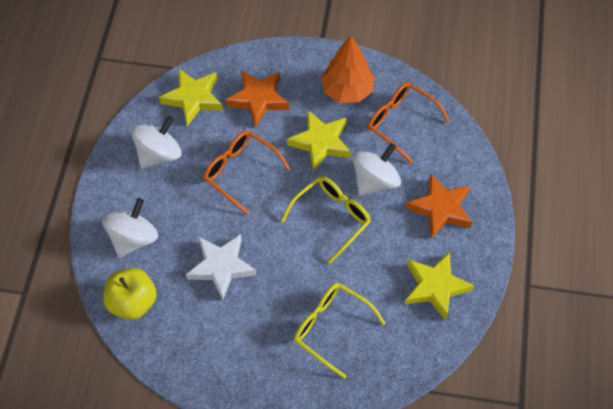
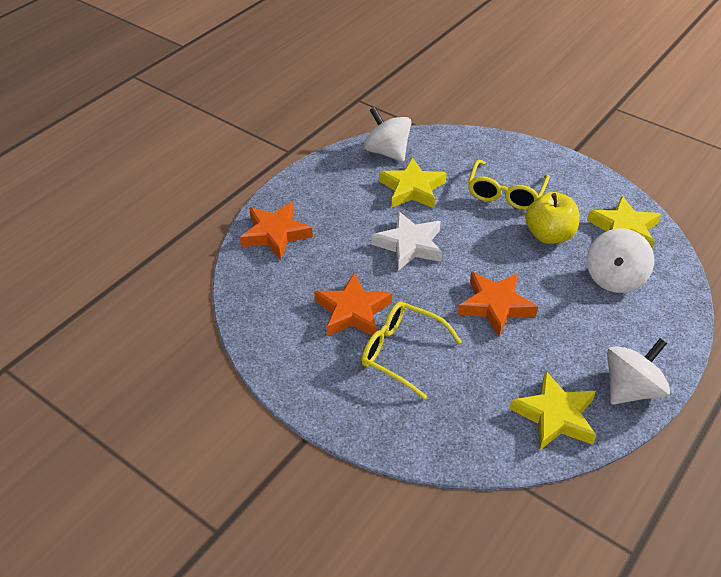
orange glasses: 2 -> 0
orange star: 2 -> 3
orange tree: 1 -> 0

